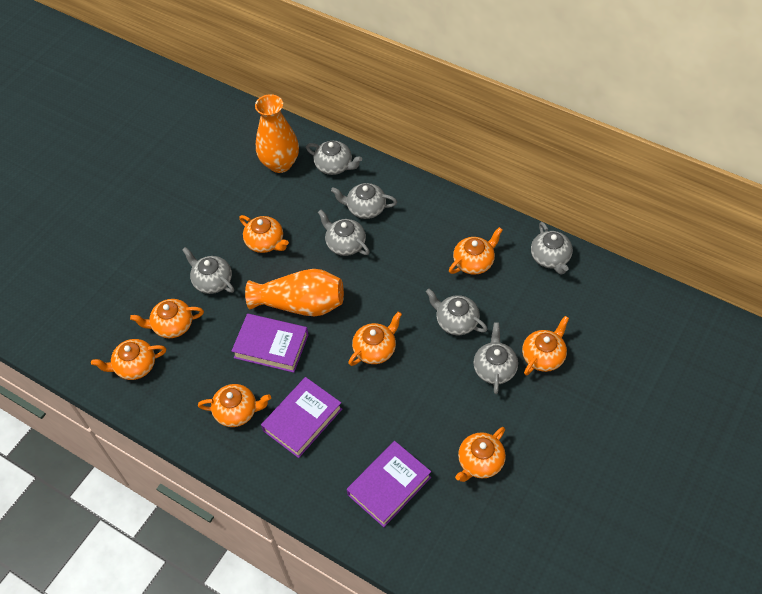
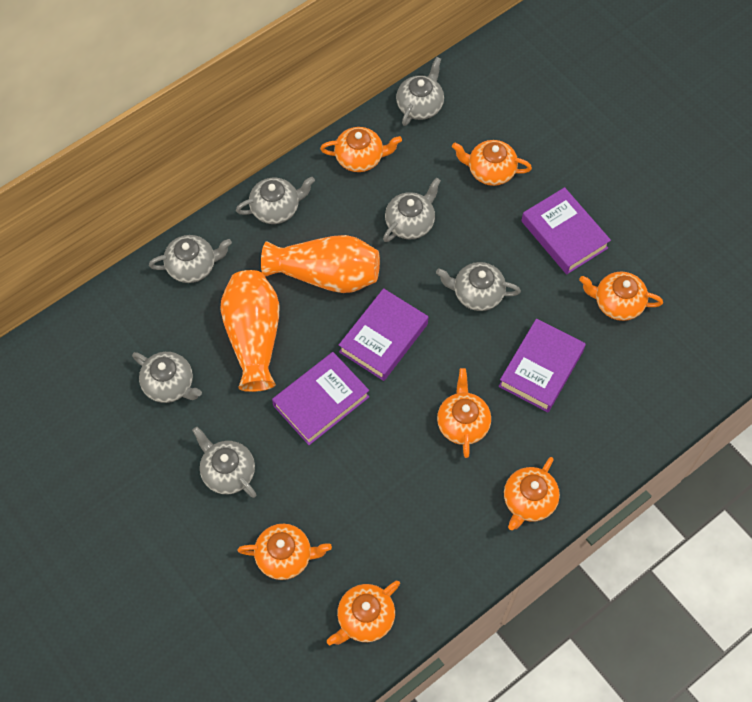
orange teapot: 8 -> 7
purple book: 3 -> 4

